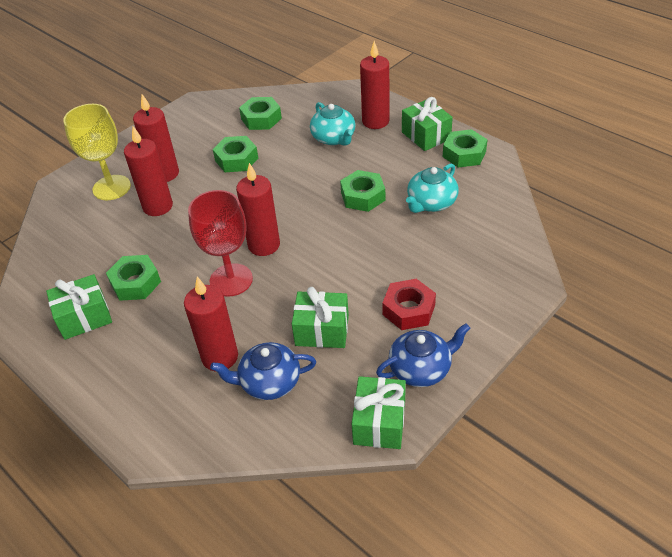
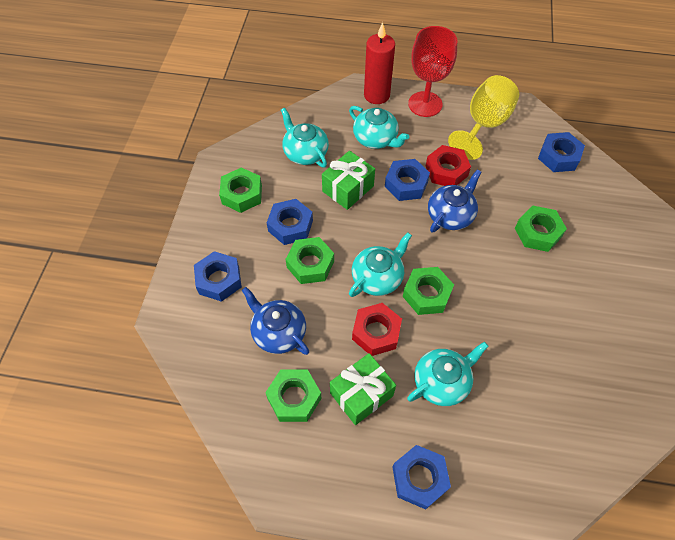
blue nut: 0 -> 5
green gift: 4 -> 2
red candle: 5 -> 1
red nut: 1 -> 2
turquoise teapot: 2 -> 4

